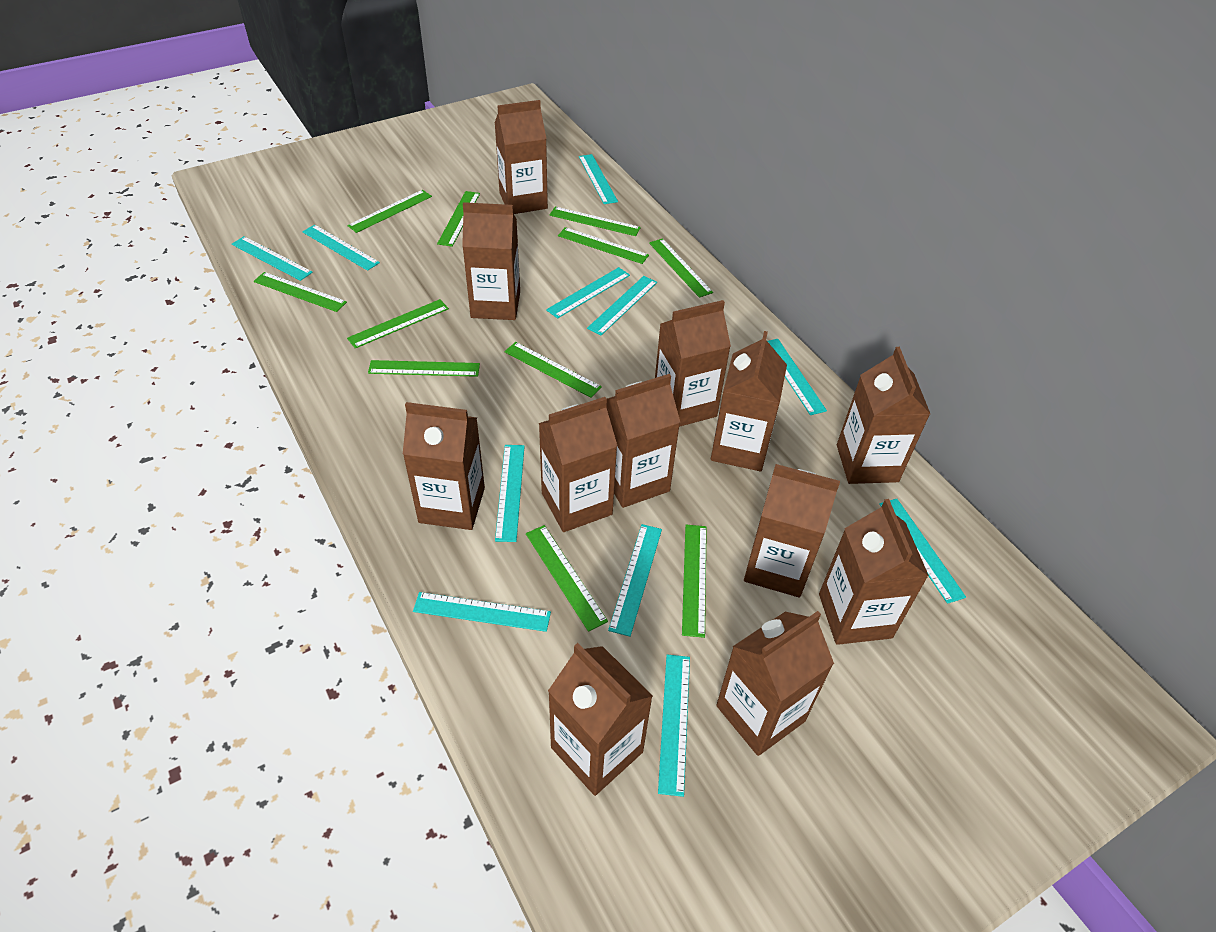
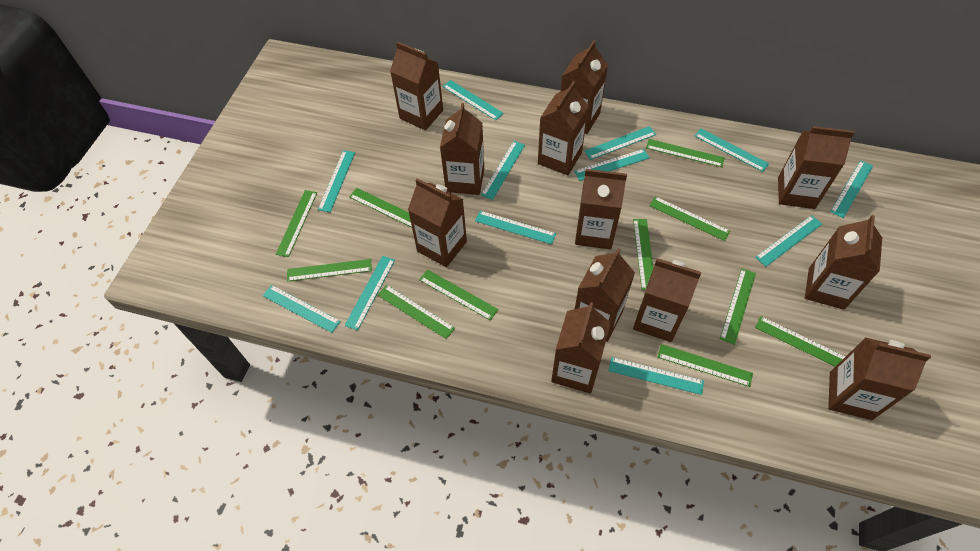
turquoise ruler: 11 -> 12

